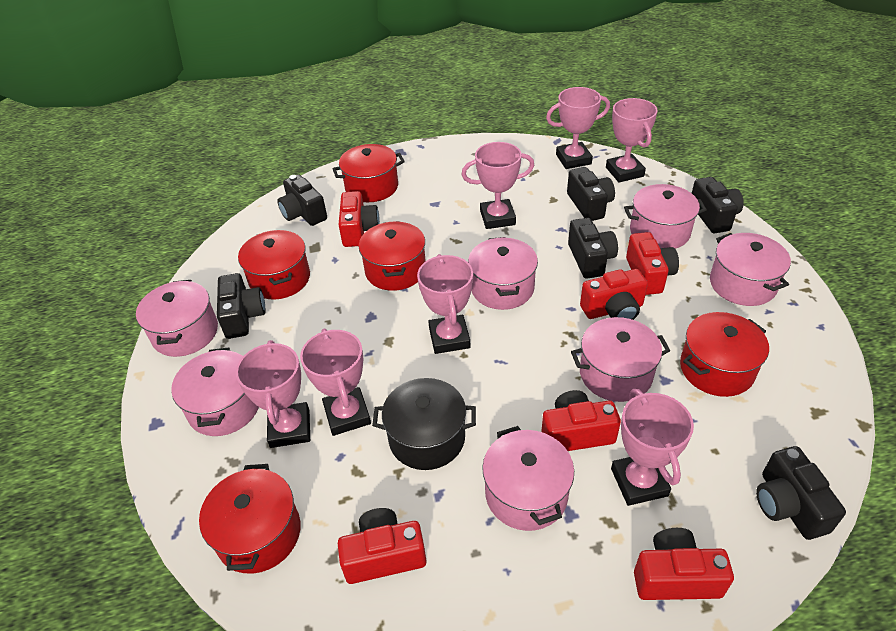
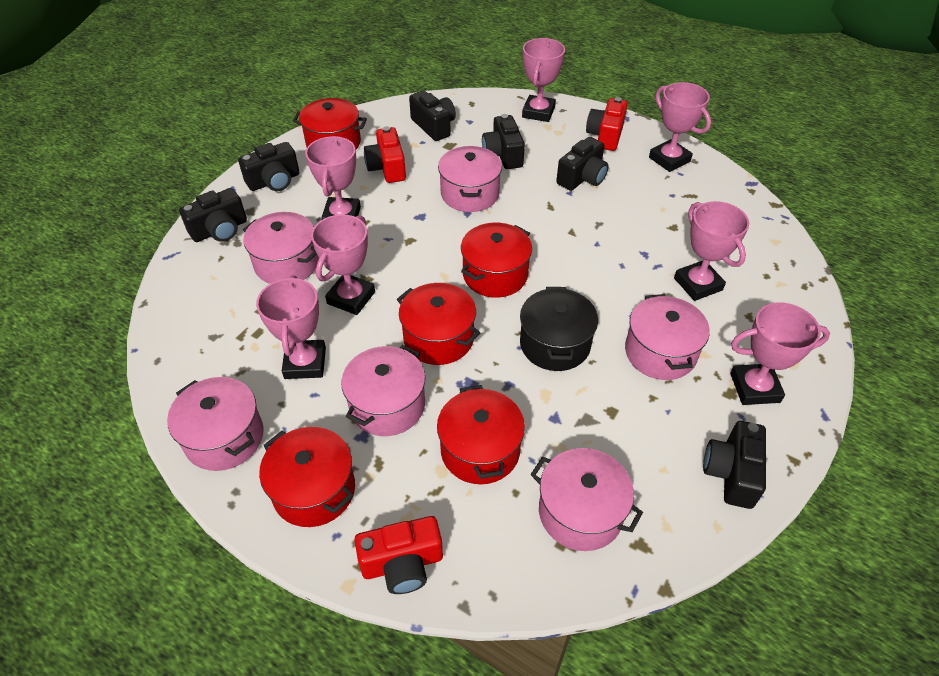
pink pot: 7 -> 6
red camera: 6 -> 3

